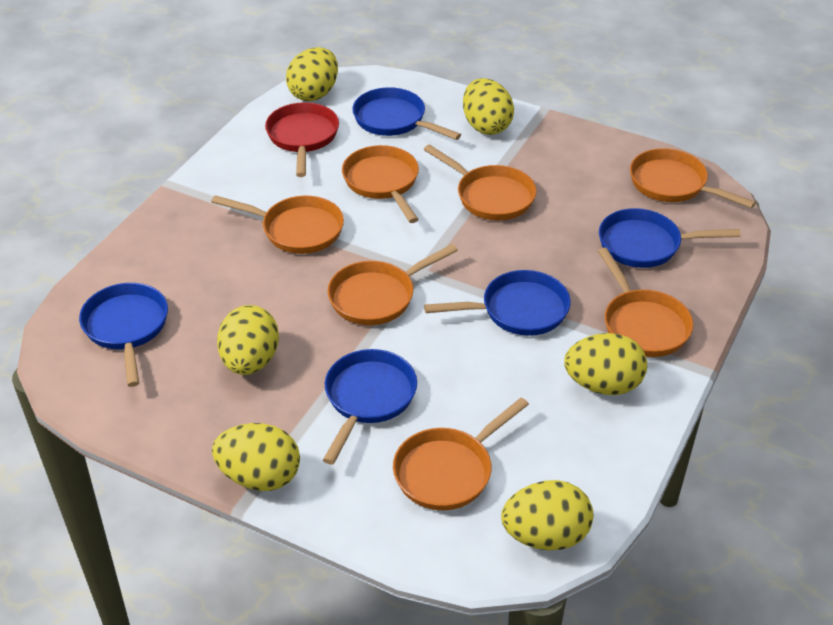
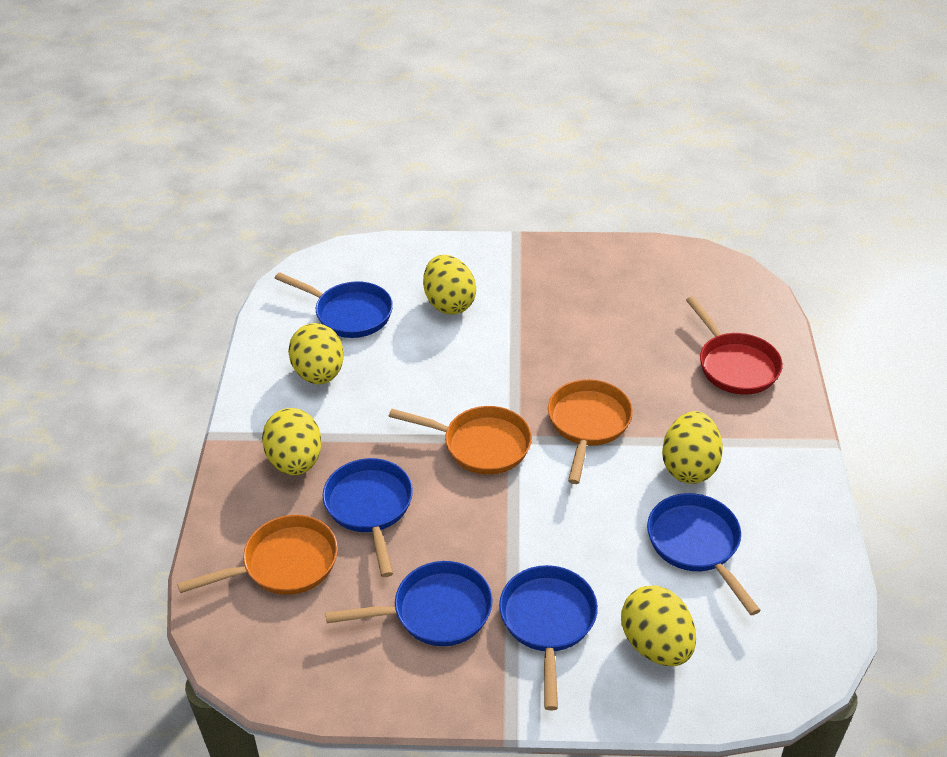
orange pan: 7 -> 3
yellow egg: 6 -> 5

